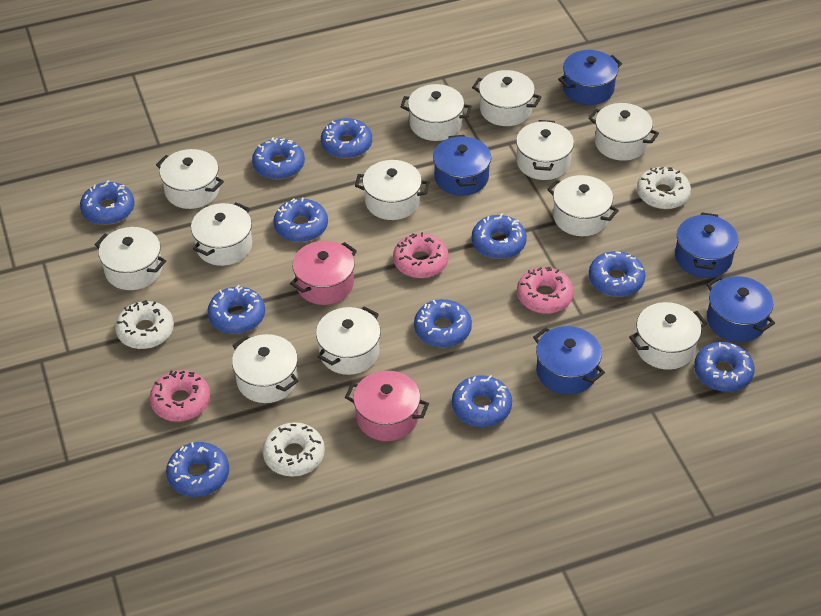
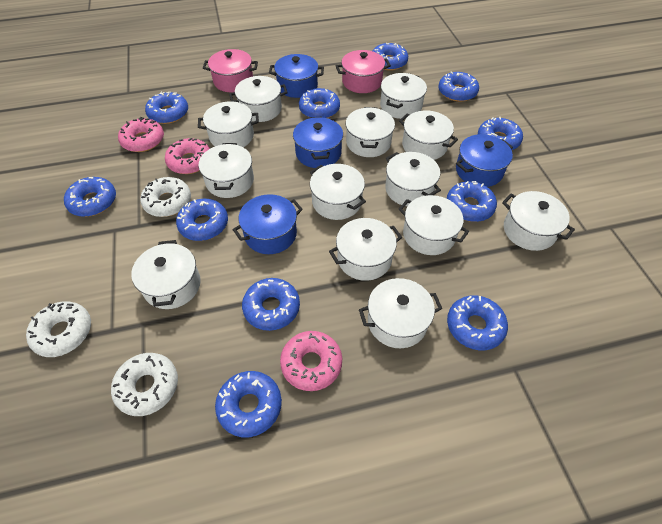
blue pot: 5 -> 4
white pot: 12 -> 13

